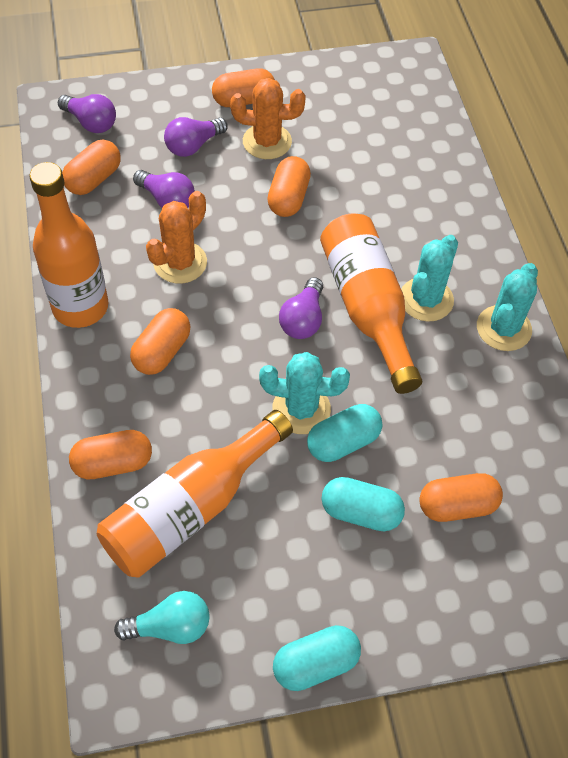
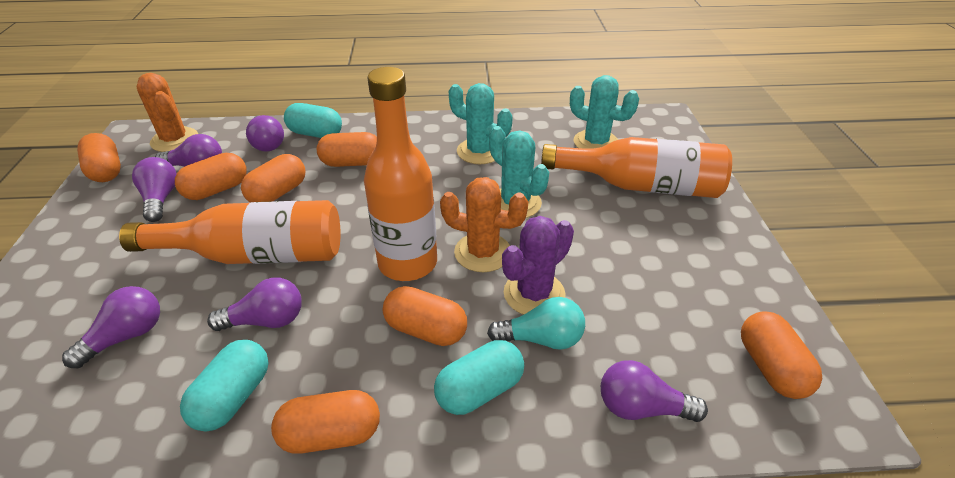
orange capsule: 6 -> 7
purple cactus: 0 -> 1
purple light bulb: 4 -> 6

